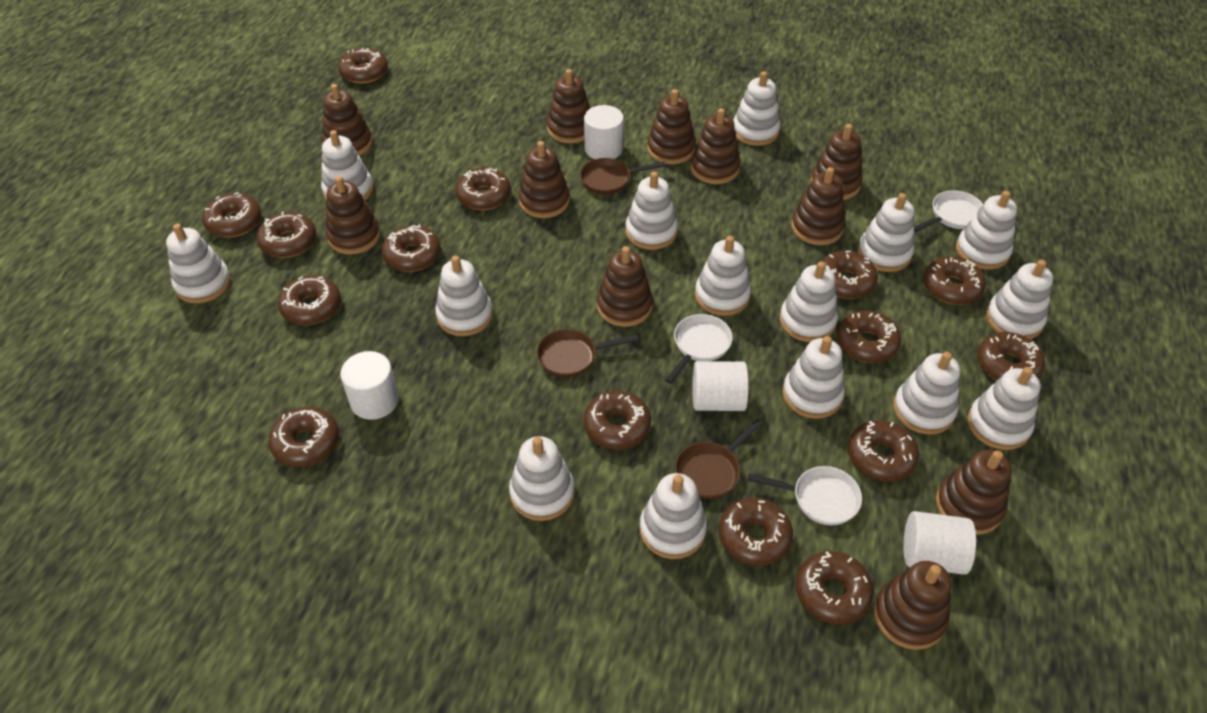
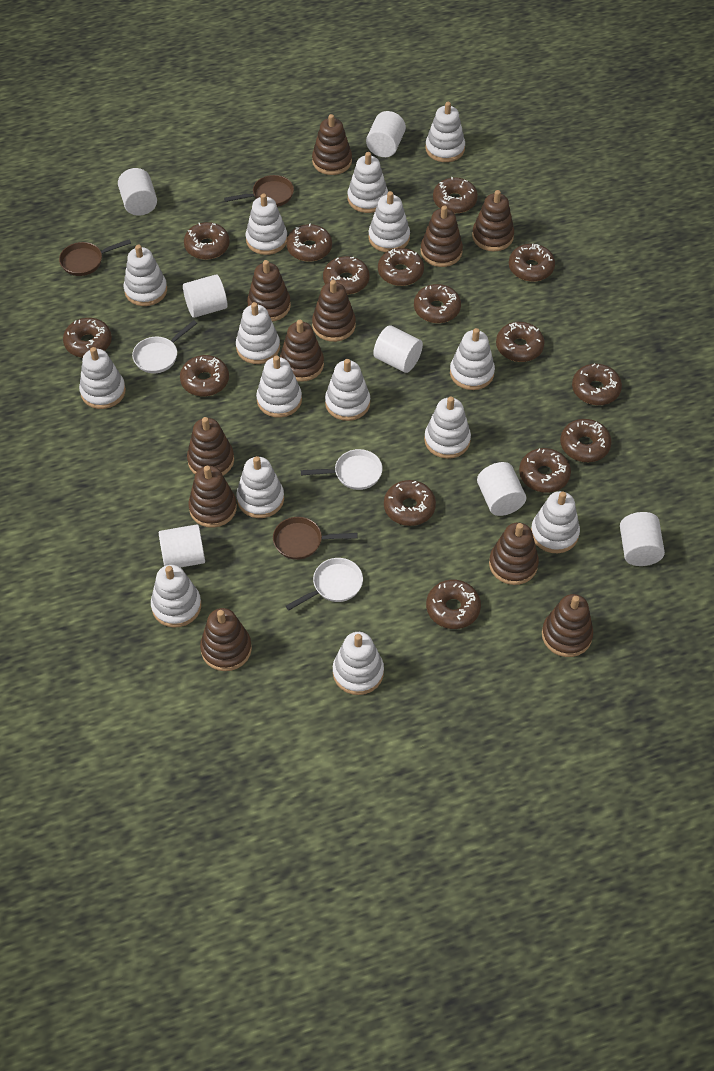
white cylinder: 4 -> 7

